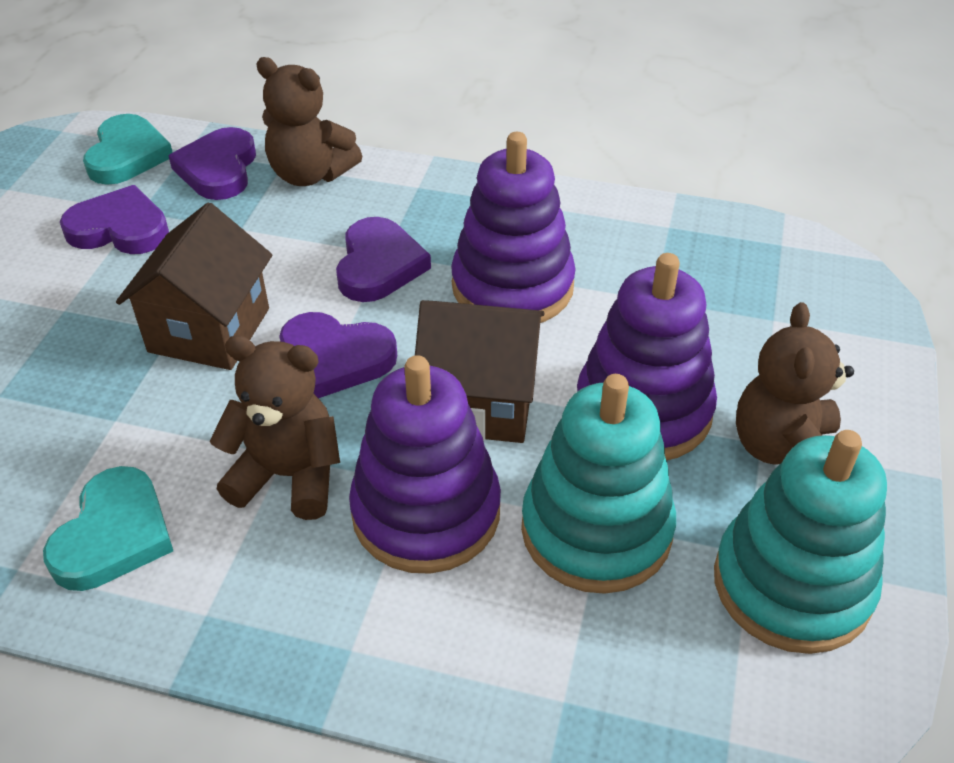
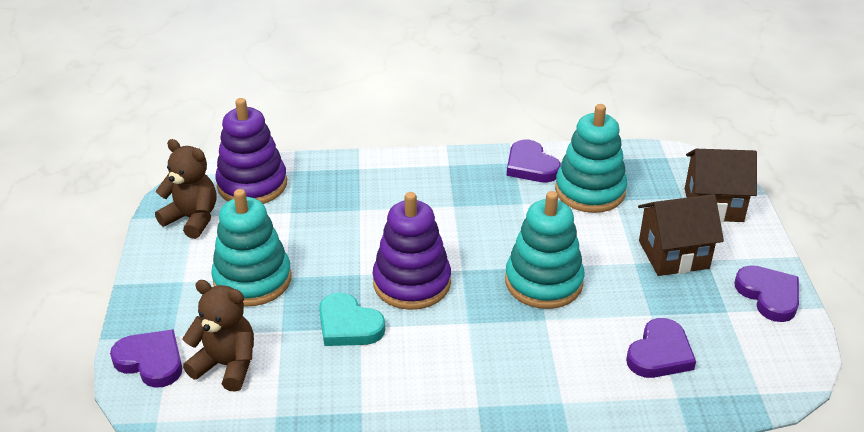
brown teddy bear: 3 -> 2
purple stacking toy: 3 -> 2
turquoise heart: 2 -> 1
turquoise stacking toy: 2 -> 3

